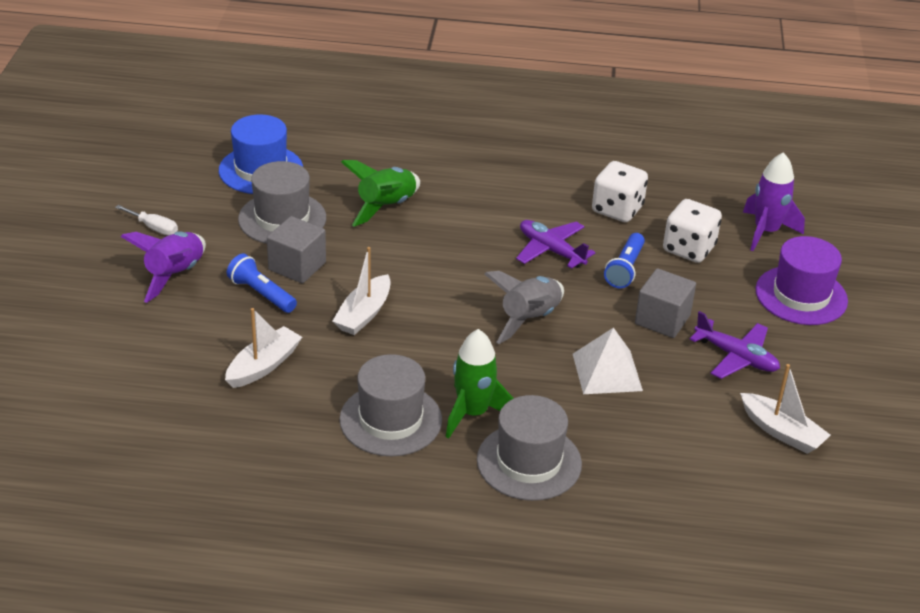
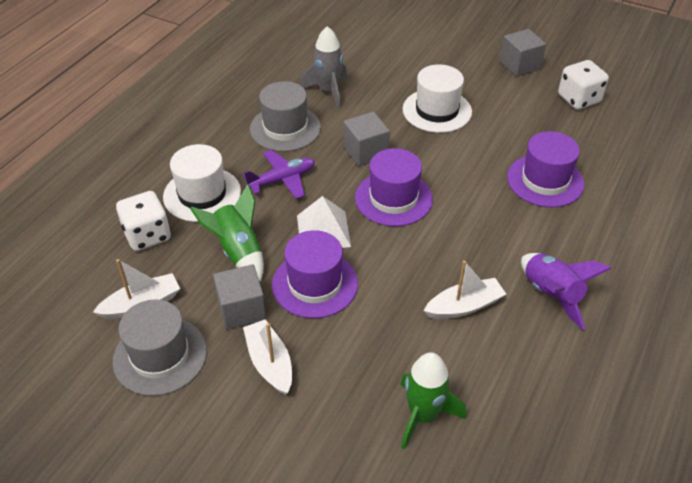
blue flashlight: 2 -> 0
blue hat: 1 -> 0
grey cube: 2 -> 3
grey hat: 3 -> 2
purple hat: 1 -> 3
purple plane: 2 -> 1
purple rocket: 2 -> 1
white hat: 0 -> 2
white screwdriver: 1 -> 0

